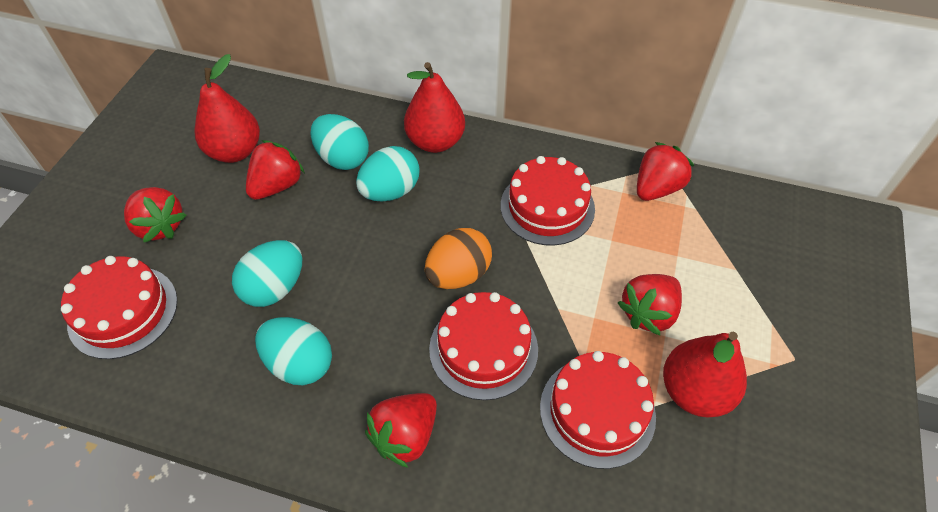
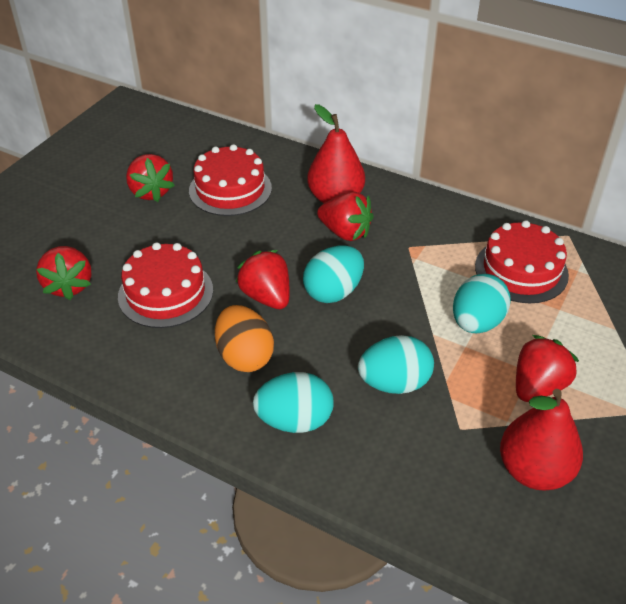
red cake: 4 -> 3
red pear: 3 -> 2

